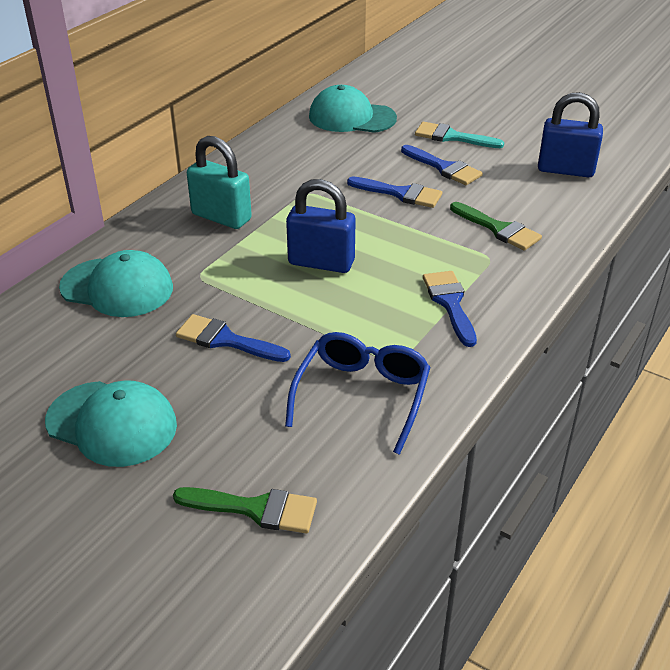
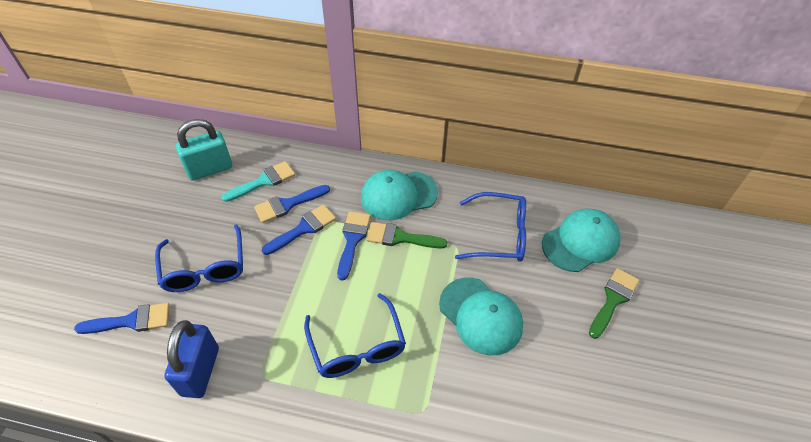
blue glasses: 1 -> 3
blue padlock: 2 -> 1

